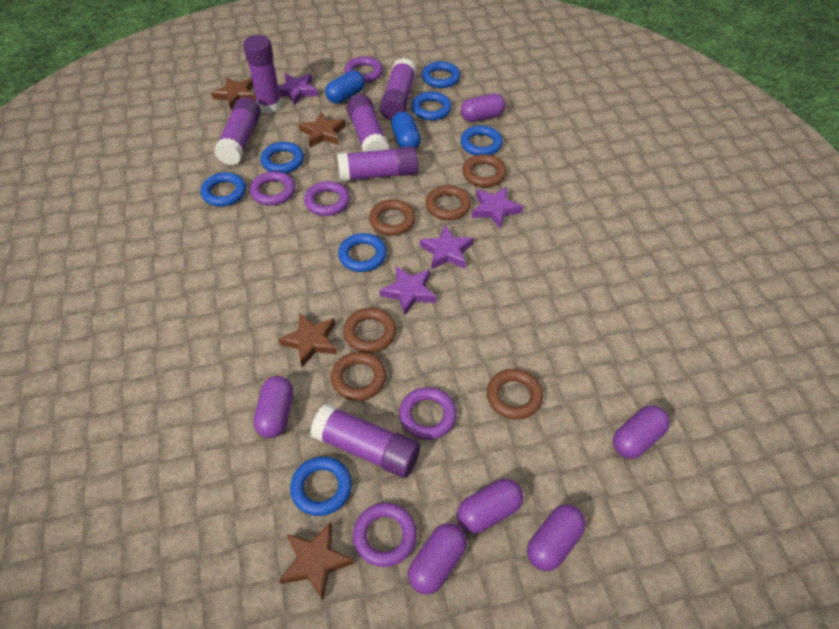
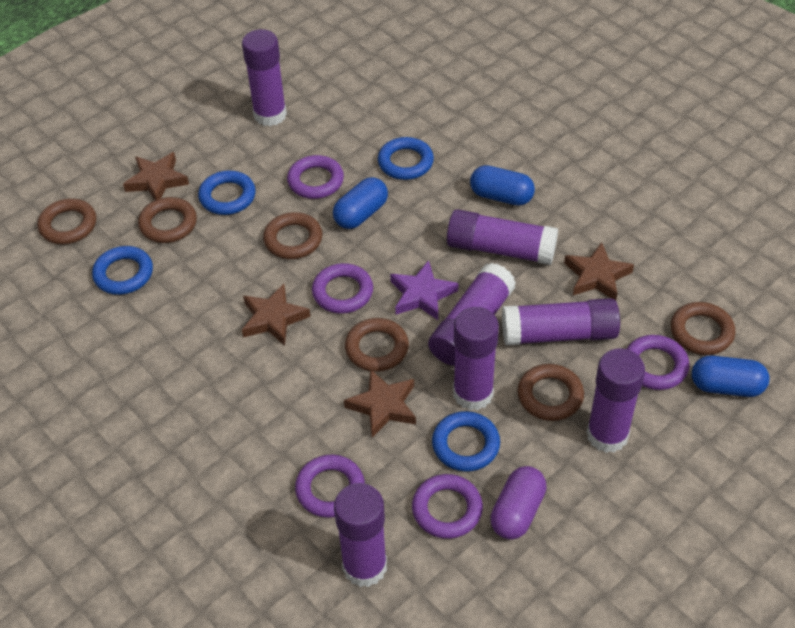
blue capsule: 2 -> 3
blue ring: 7 -> 4
purple capsule: 6 -> 1
purple glue stick: 6 -> 7
purple star: 4 -> 1

